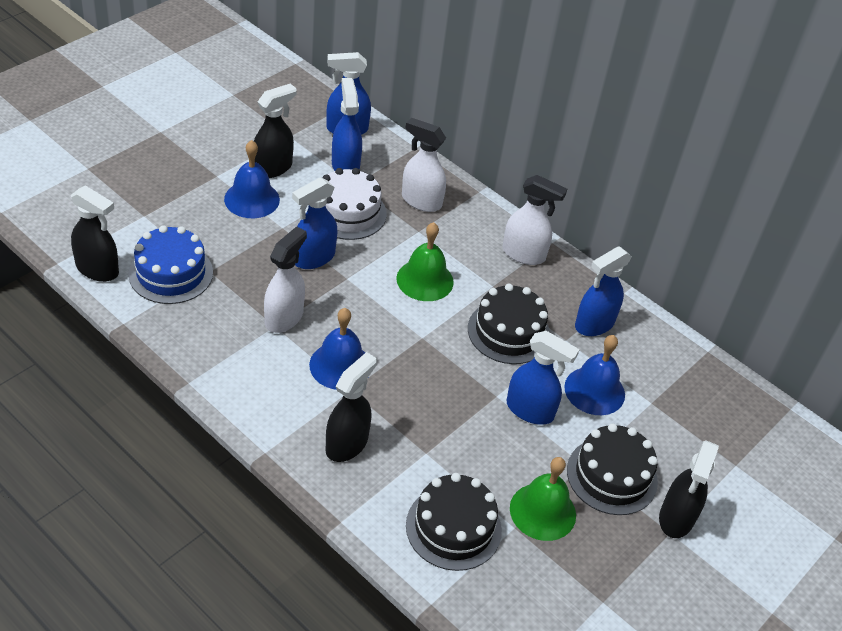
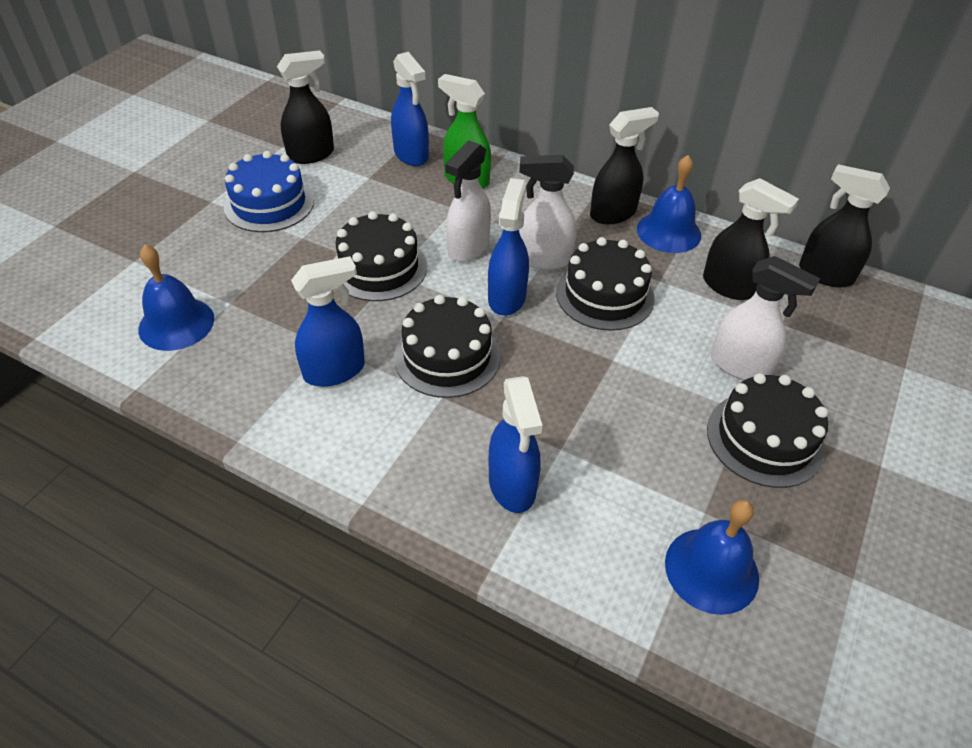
black cake: 3 -> 4
blue spray bottle: 5 -> 4
green bell: 2 -> 0
green spray bottle: 0 -> 1
white cake: 1 -> 0

